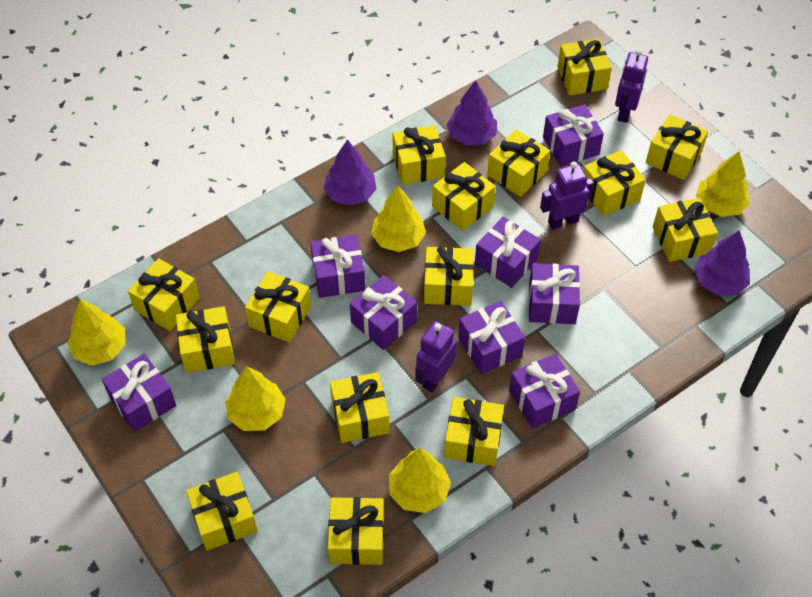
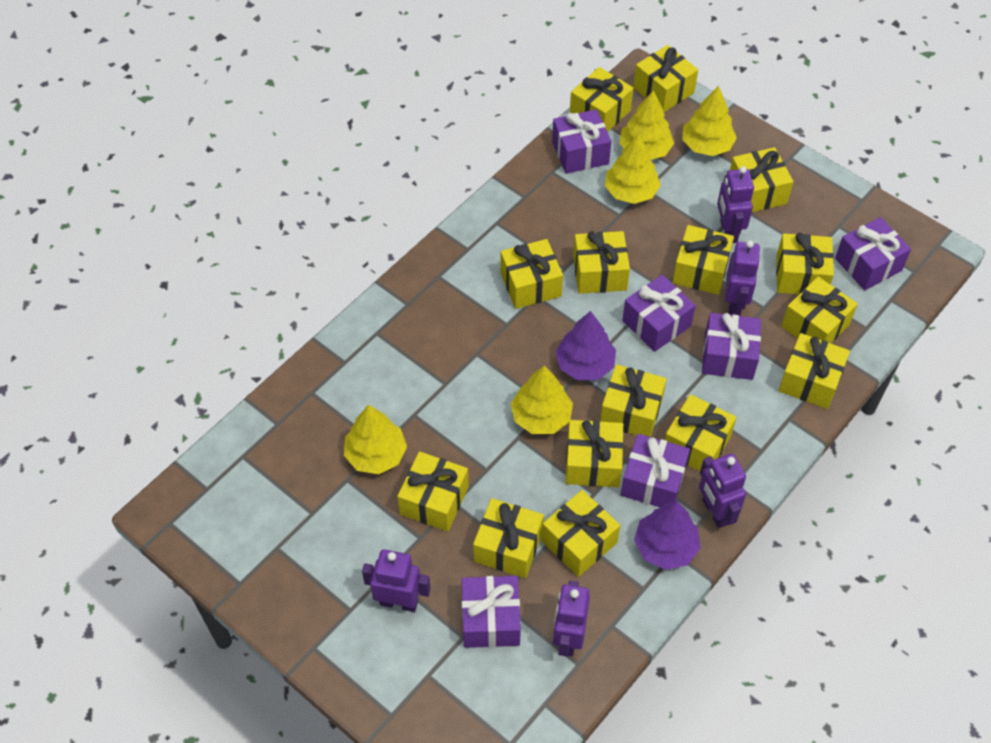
purple gift: 8 -> 6
purple robot: 3 -> 5
purple tree: 3 -> 2

